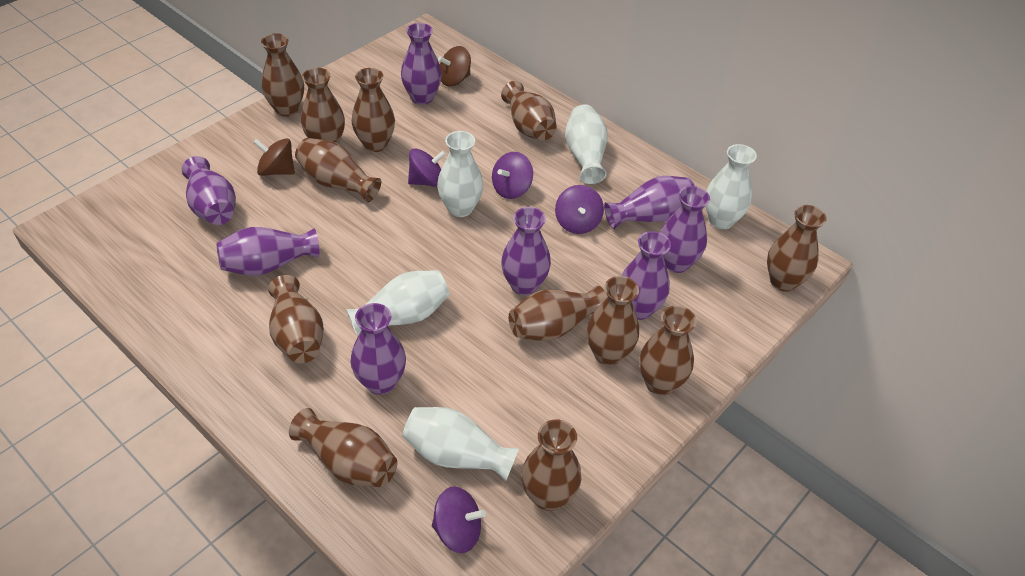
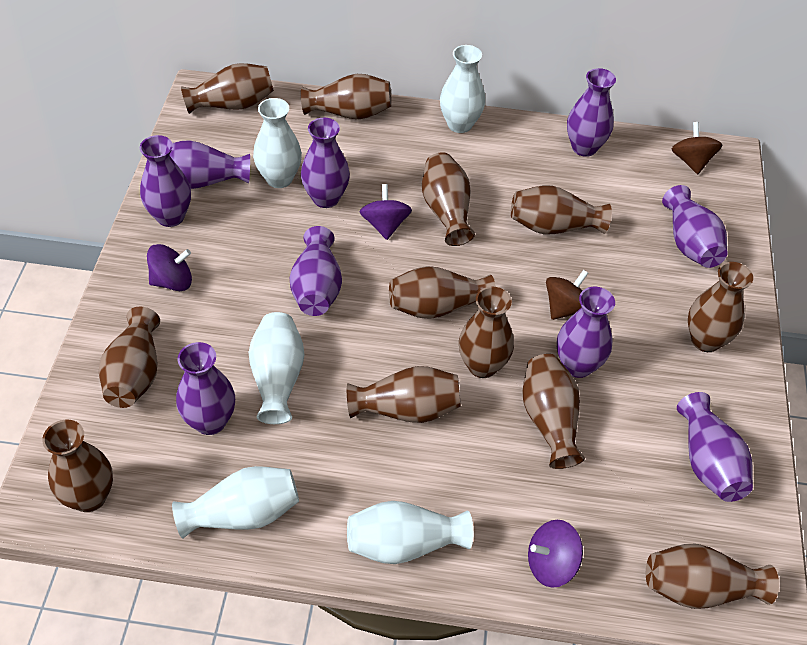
purple spinning top: 4 -> 3
purple vase: 8 -> 9

